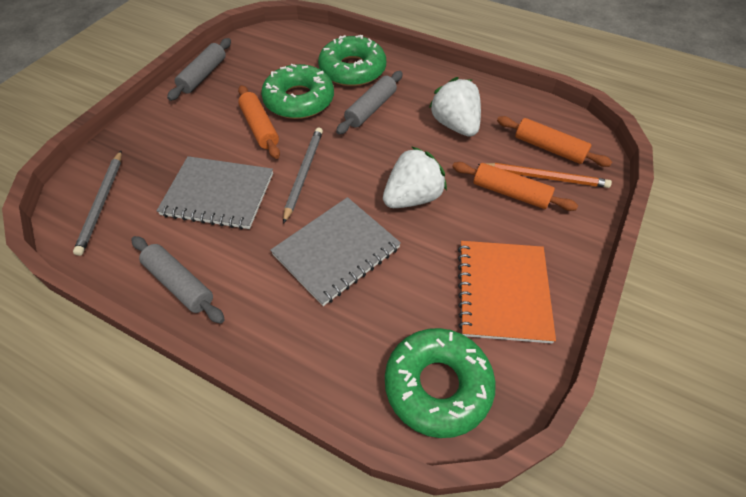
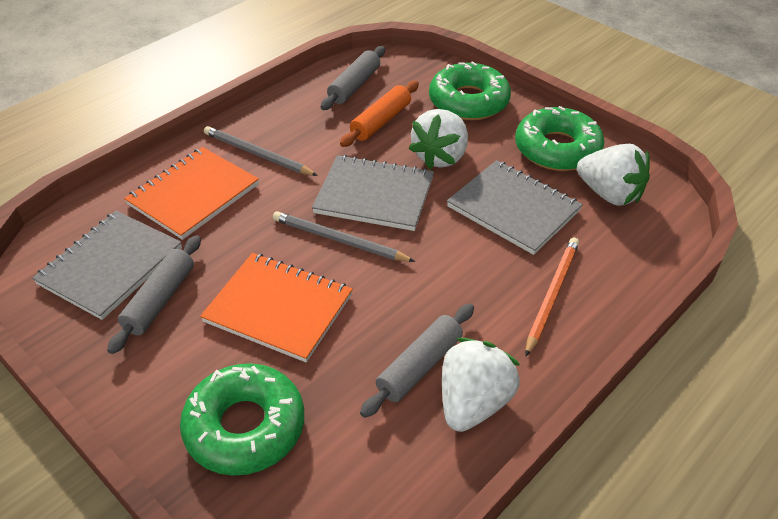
grey notebook: 2 -> 3
orange notebook: 1 -> 2
orange rolling pin: 3 -> 1
white strawberry: 2 -> 3

